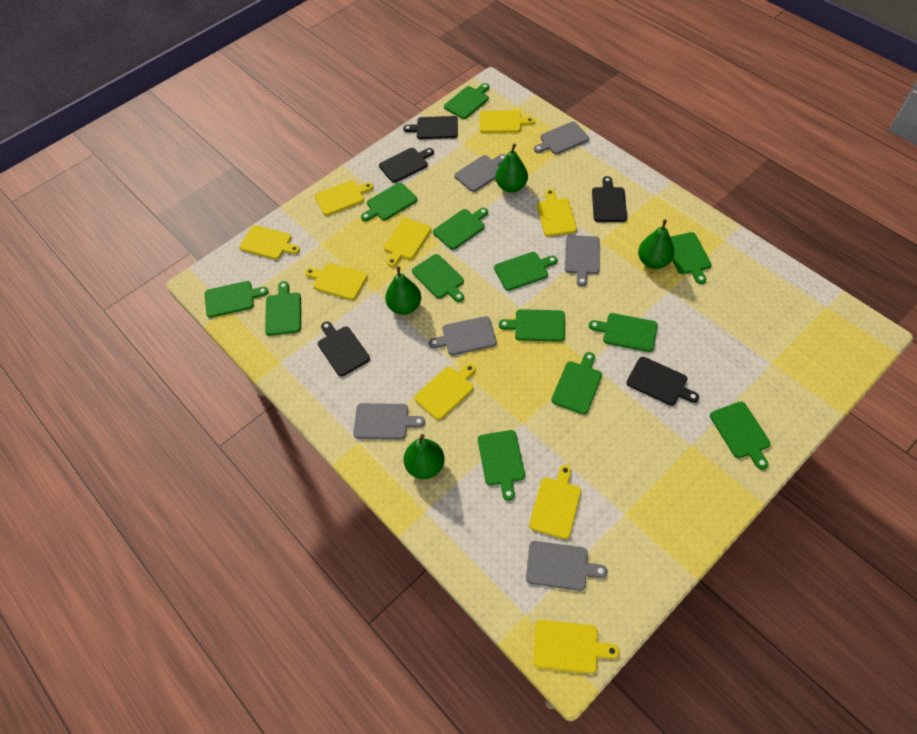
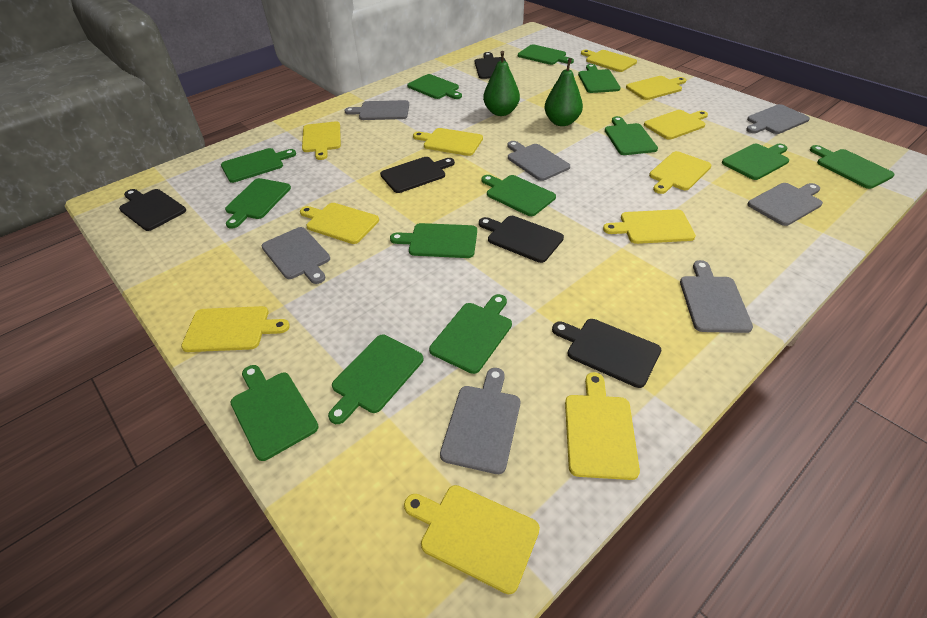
green pear: 4 -> 2
grey cutting board: 6 -> 7
yellow cutting board: 9 -> 11

